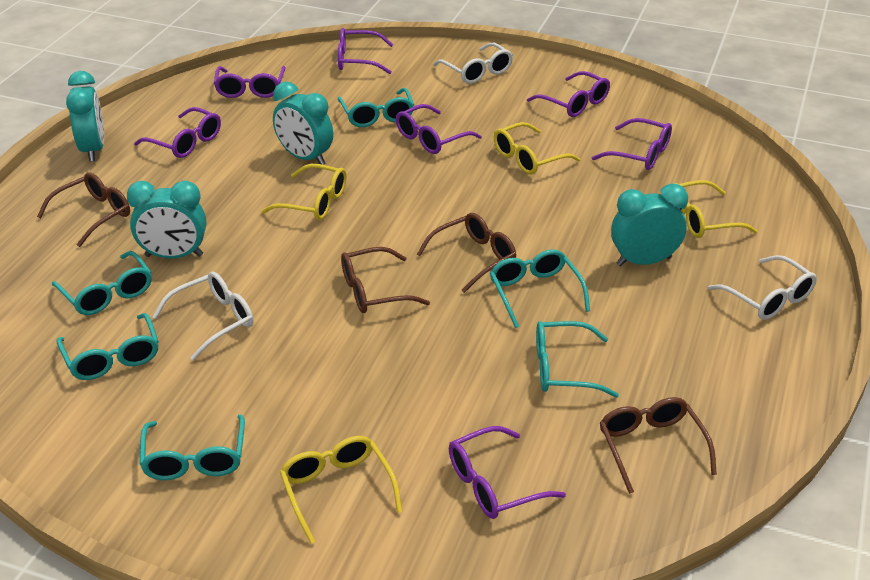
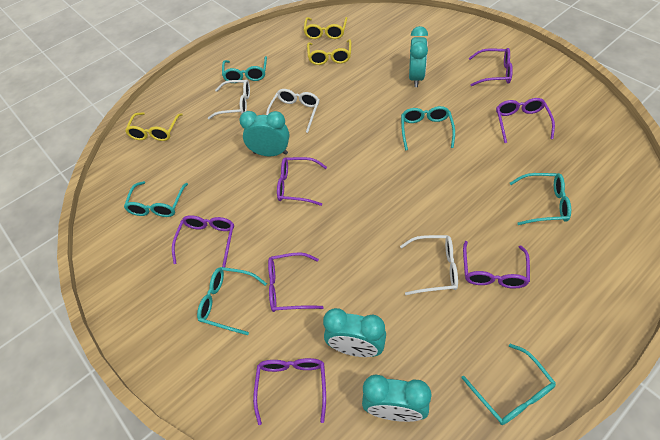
brown glasses: 4 -> 0
yellow glasses: 4 -> 3

